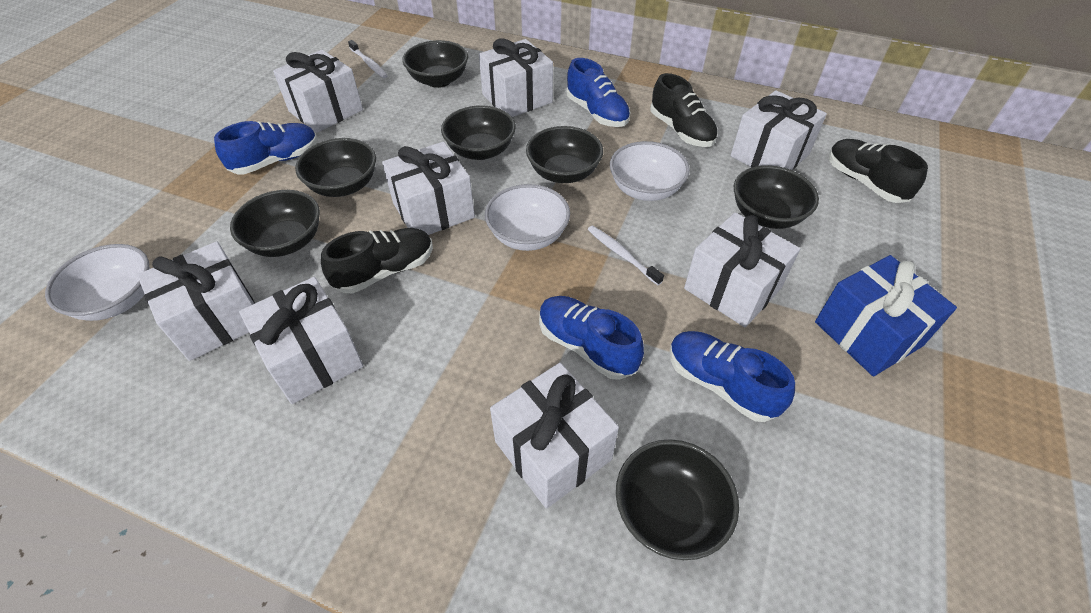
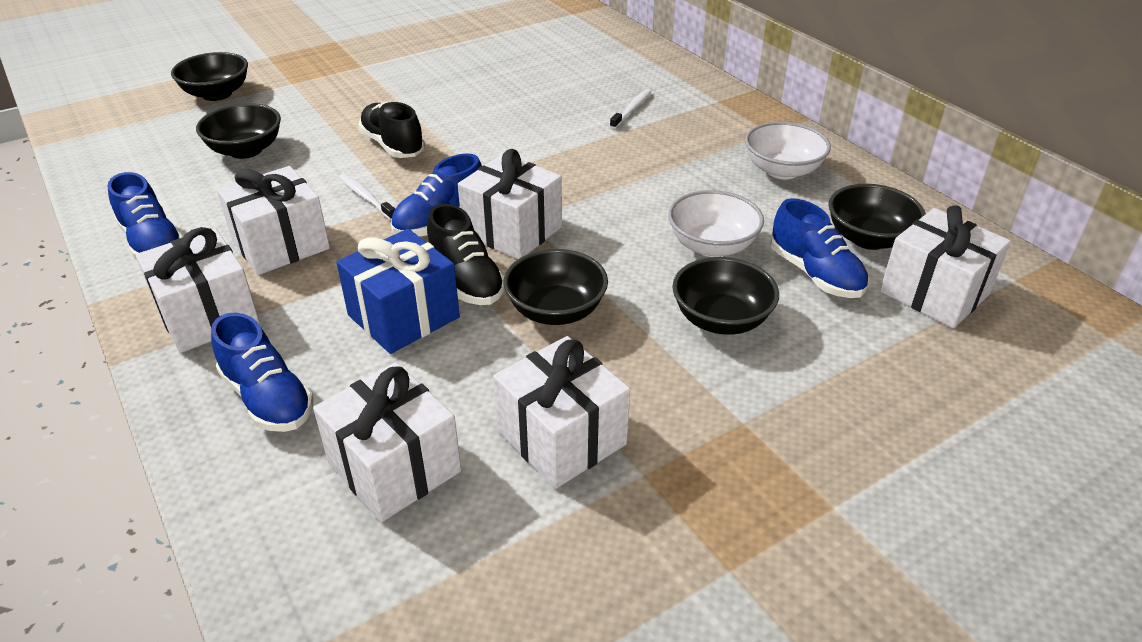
black bowl: 7 -> 5
black shoe: 3 -> 2
white bowl: 3 -> 2
white gift: 8 -> 6

